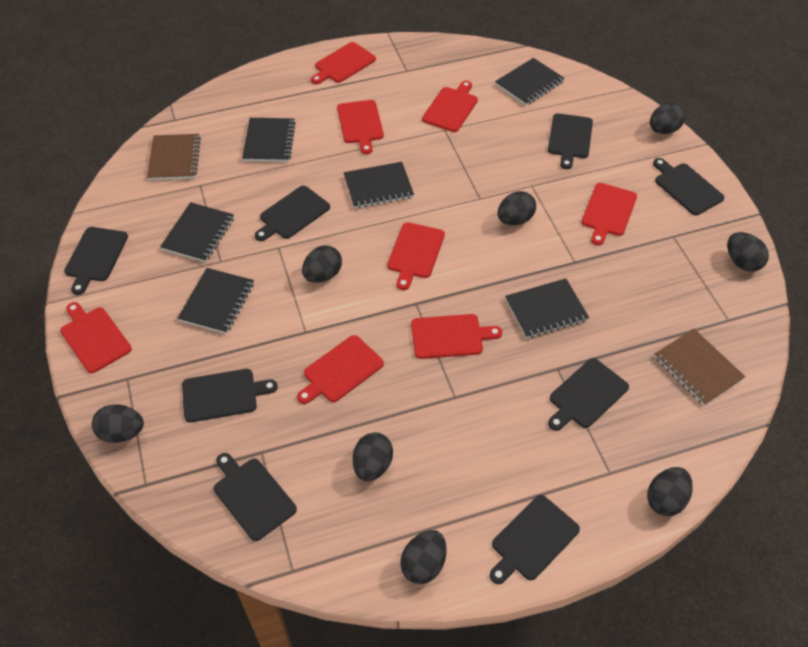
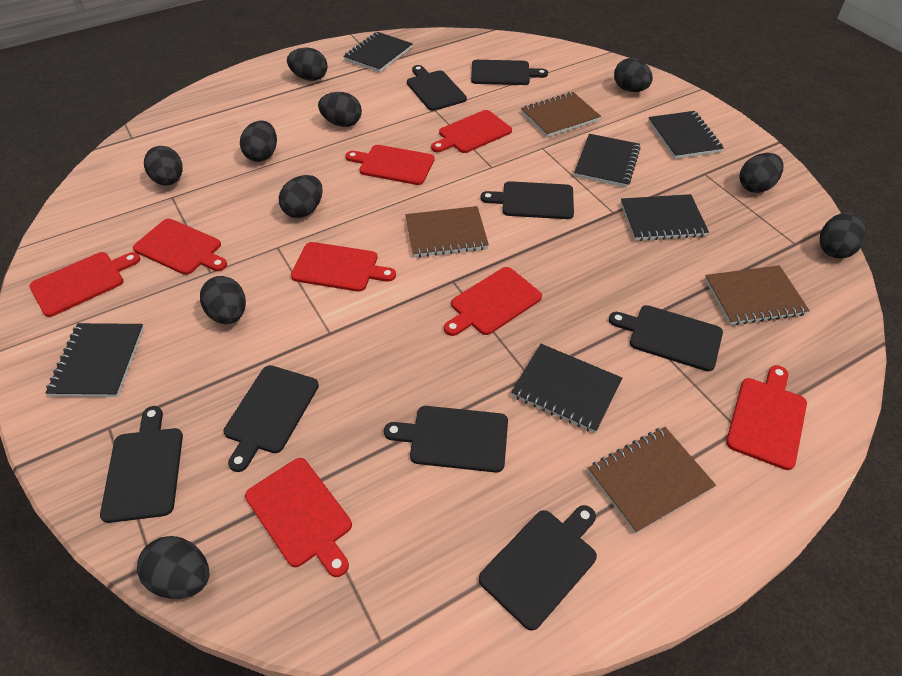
black egg: 8 -> 10
brown notebook: 2 -> 4

